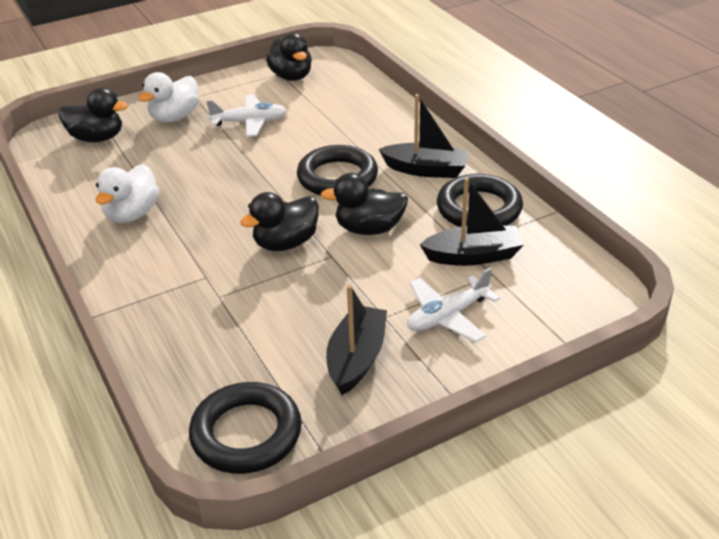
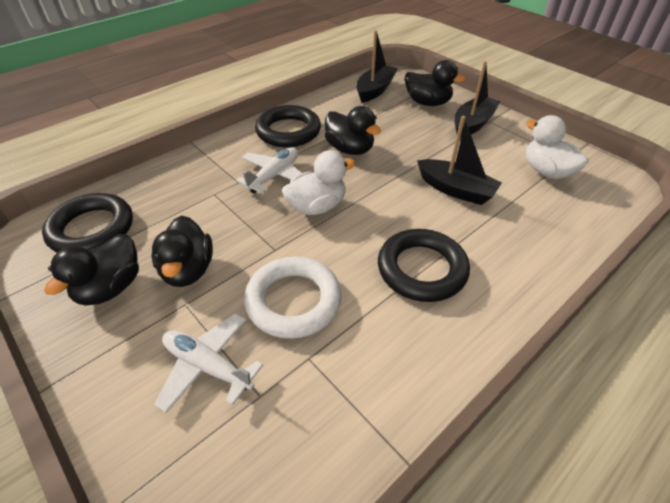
white ring: 0 -> 1

